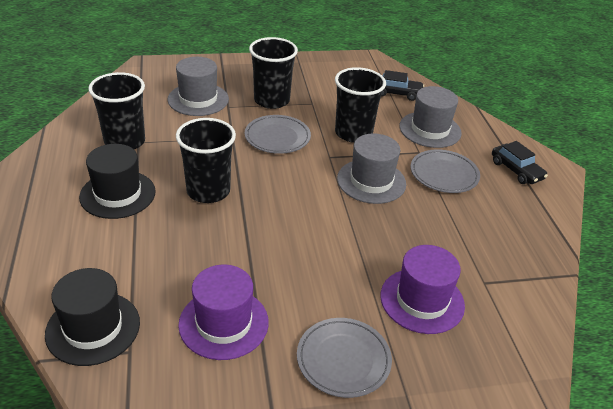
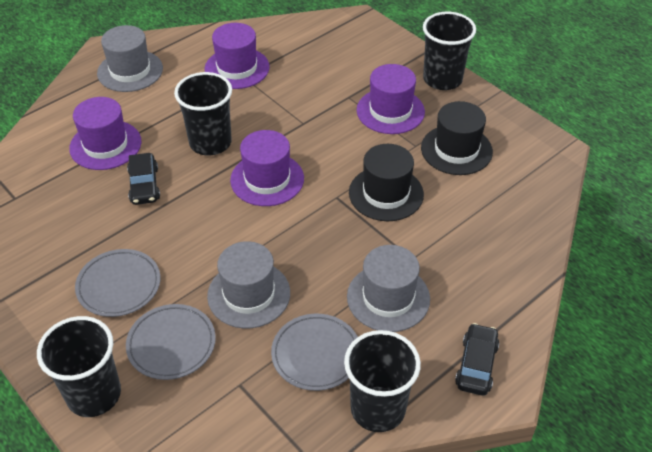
purple hat: 2 -> 4

